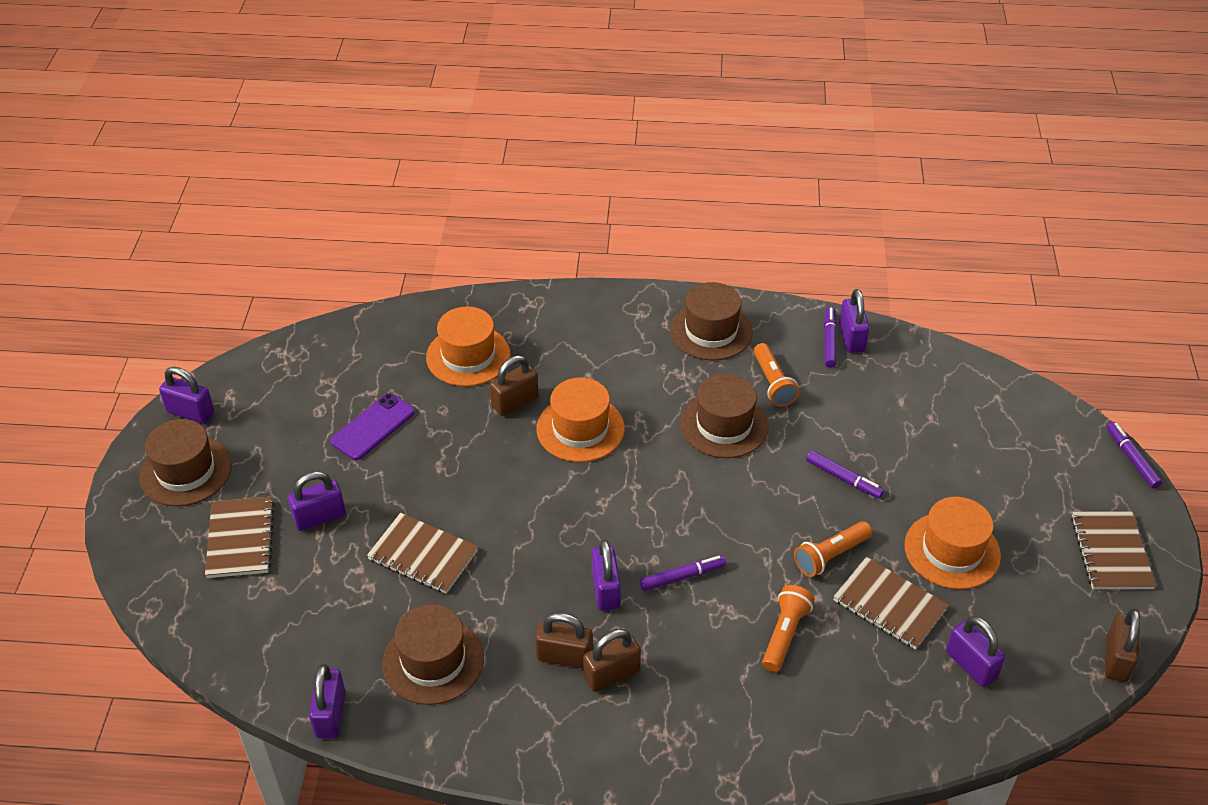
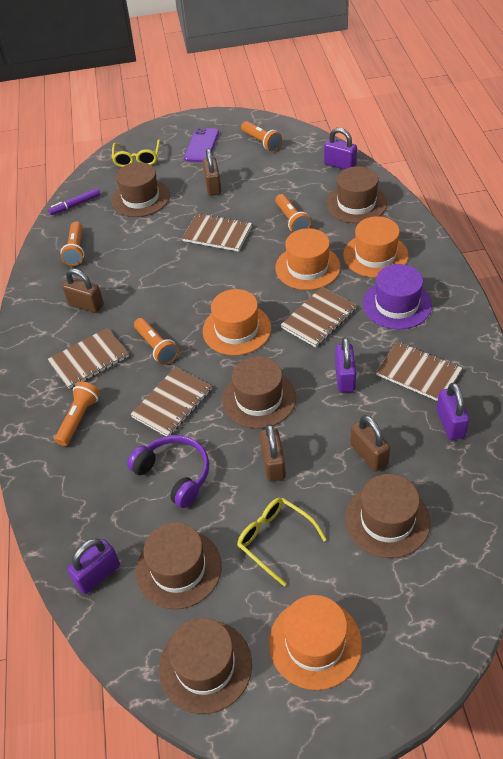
brown hat: 4 -> 6
brown notebook: 4 -> 5
orange flashlight: 3 -> 5
orange hat: 3 -> 4
purple hat: 0 -> 1
purple headphones: 0 -> 1
purple marker: 4 -> 1
purple padlock: 6 -> 4
yellow glasses: 0 -> 2

